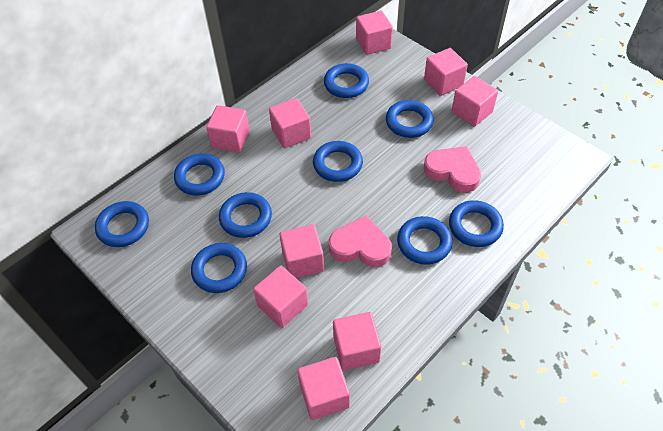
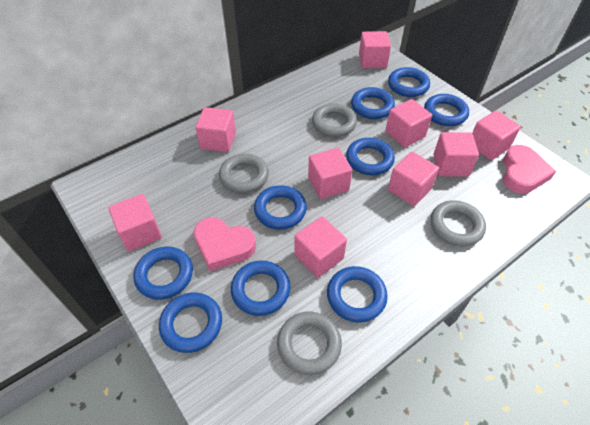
grey ring: 0 -> 4

